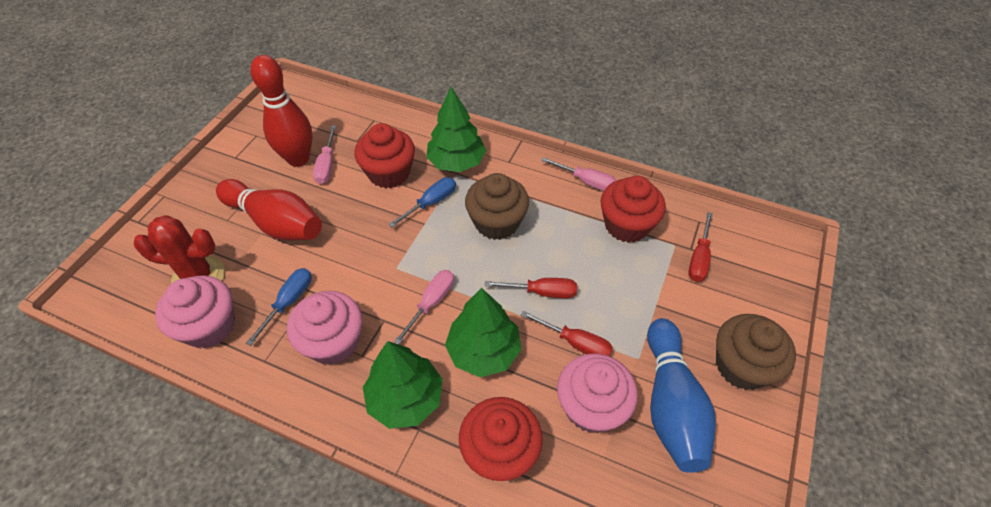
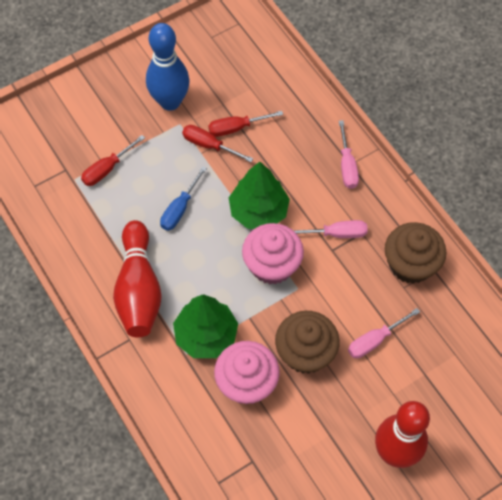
blue screwdriver: 2 -> 1
green tree: 3 -> 2
pink cupcake: 3 -> 2
red cactus: 1 -> 0
red cupcake: 3 -> 0

